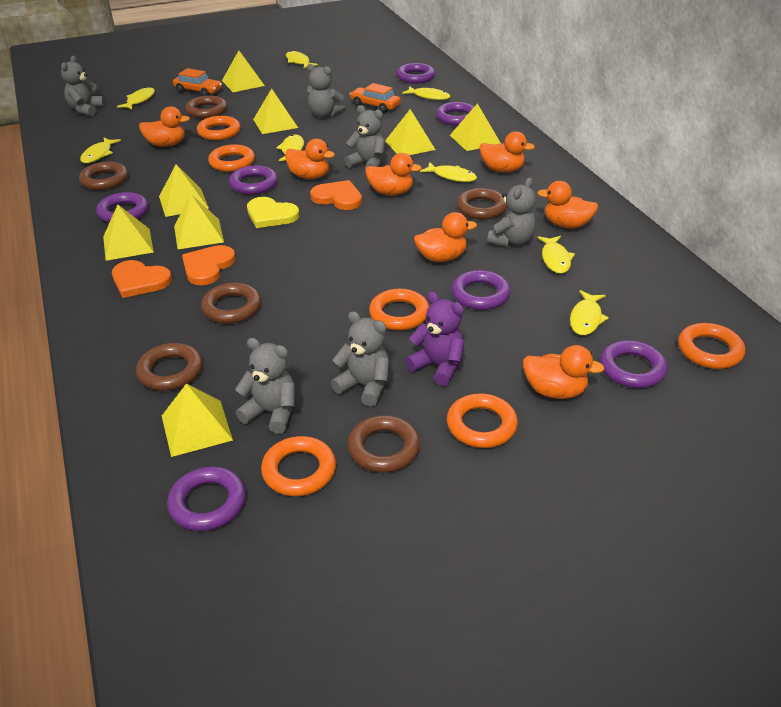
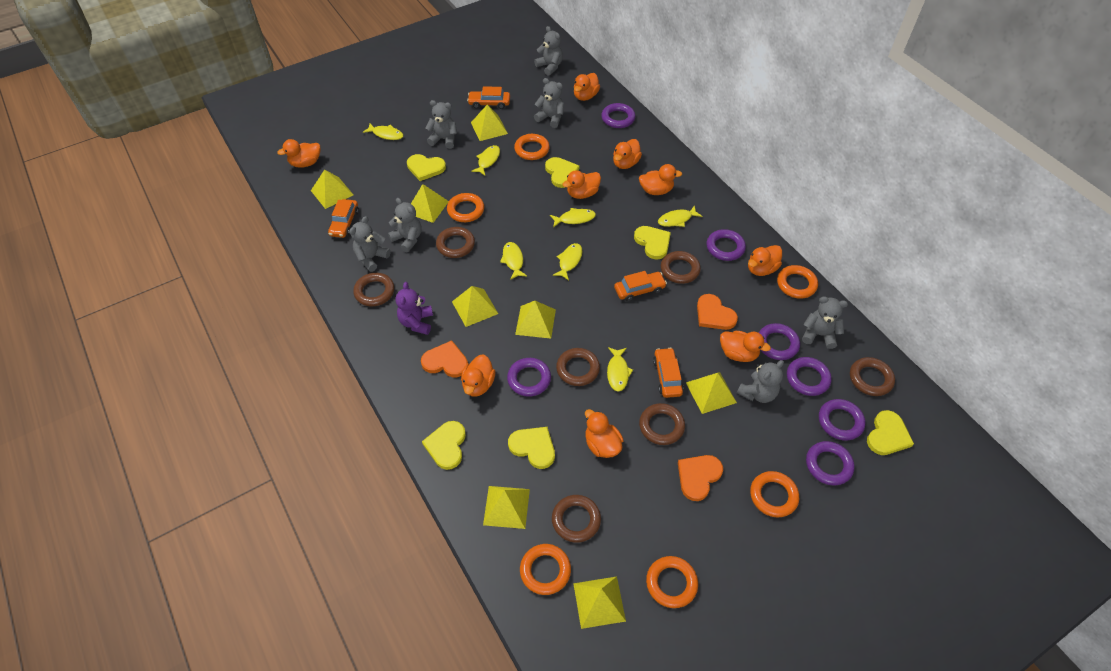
brown ring: 6 -> 7
grey teddy bear: 6 -> 7
orange car: 2 -> 4
orange duck: 7 -> 9
yellow fish: 8 -> 7
yellow heart: 1 -> 6

